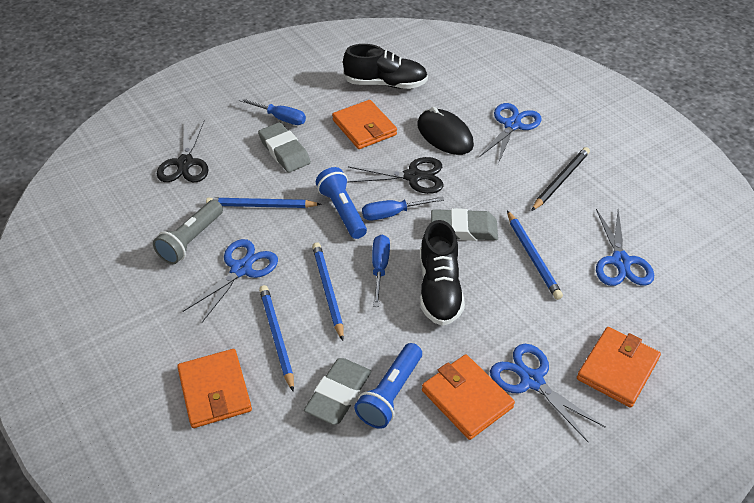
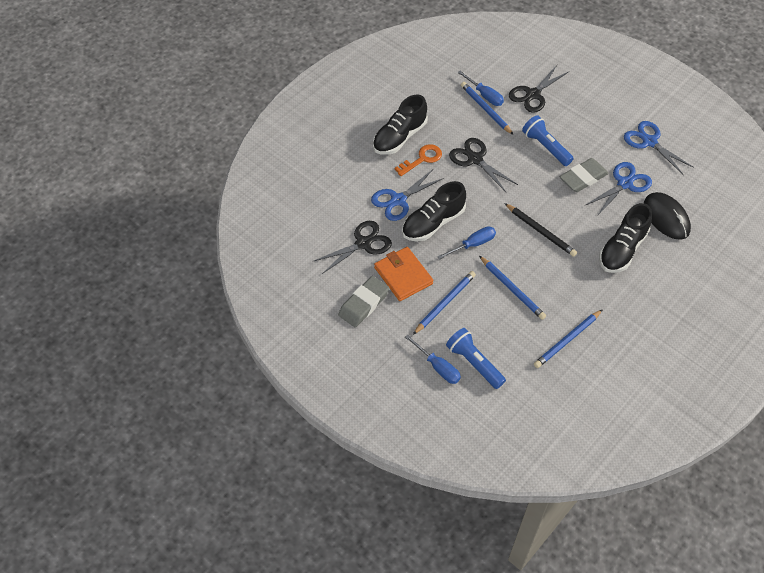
black scissors: 2 -> 3
black shoe: 2 -> 3
blue scissors: 4 -> 3
grey eraser: 3 -> 2
grey flashlight: 1 -> 0
orange key: 0 -> 1
orange wallet: 4 -> 1

